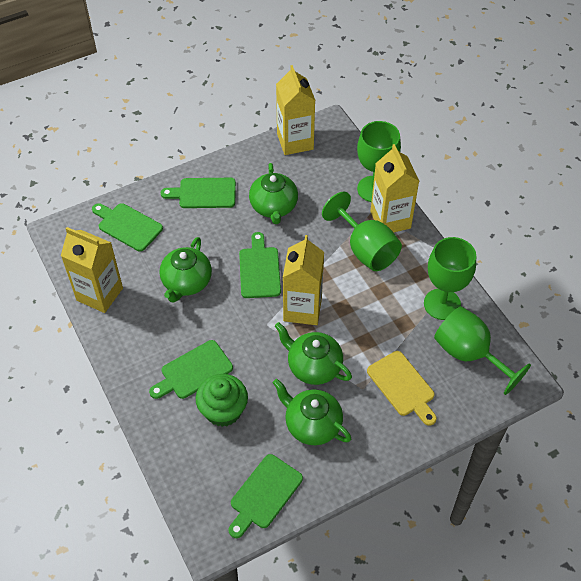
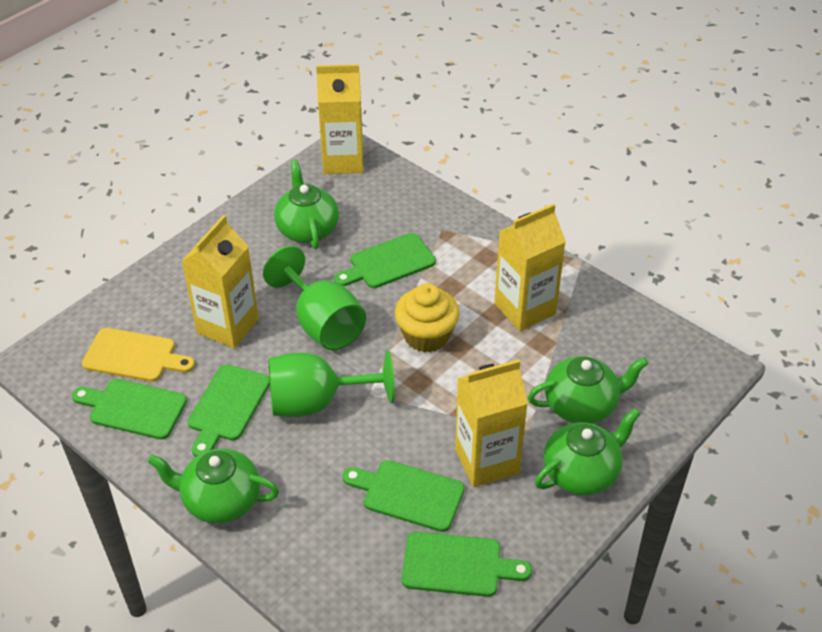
green cupcake: 1 -> 0
green goblet: 4 -> 2
yellow cupcake: 0 -> 1

